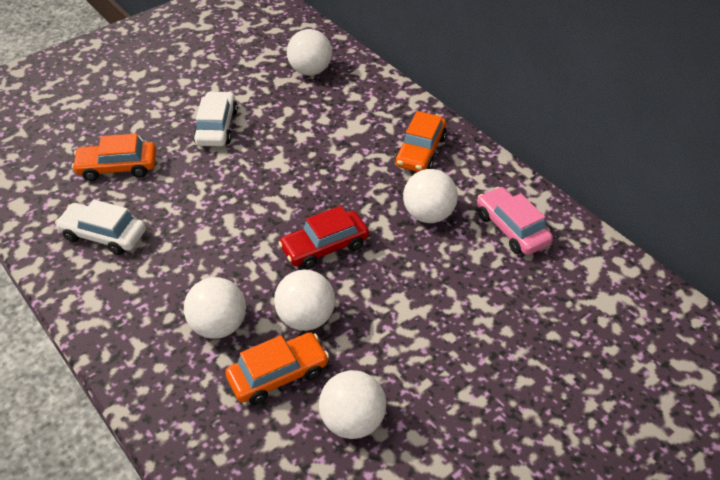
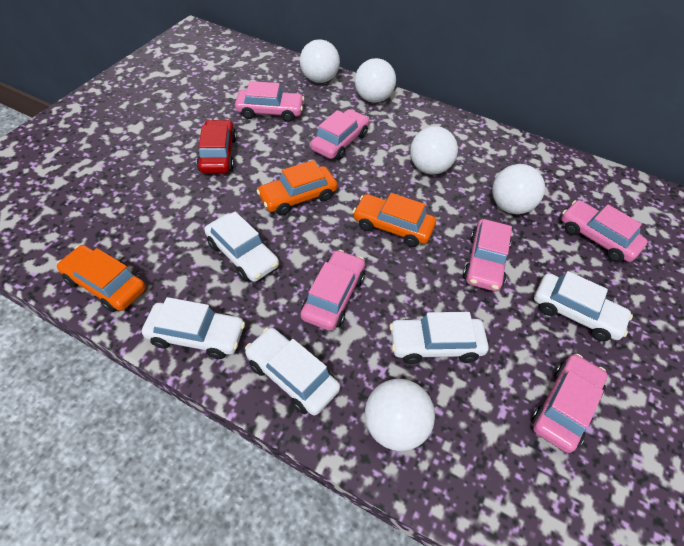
pink car: 1 -> 6
white car: 2 -> 5

